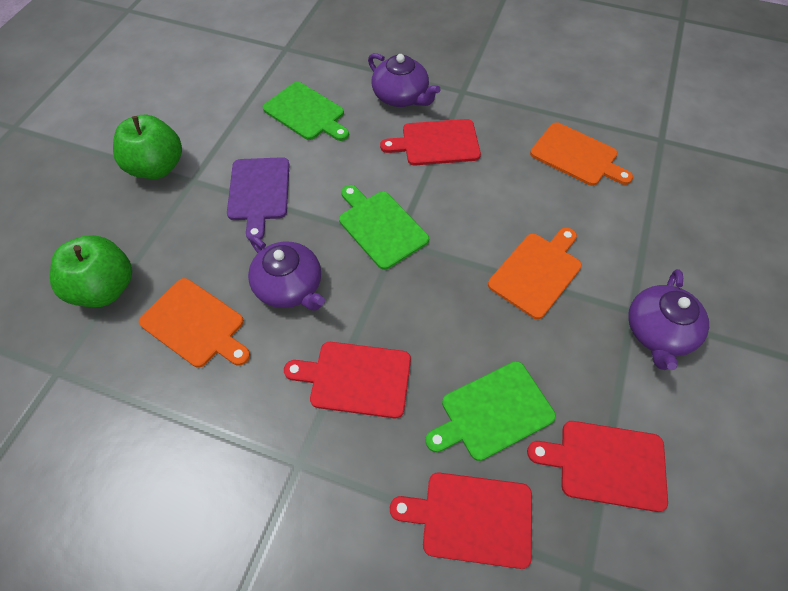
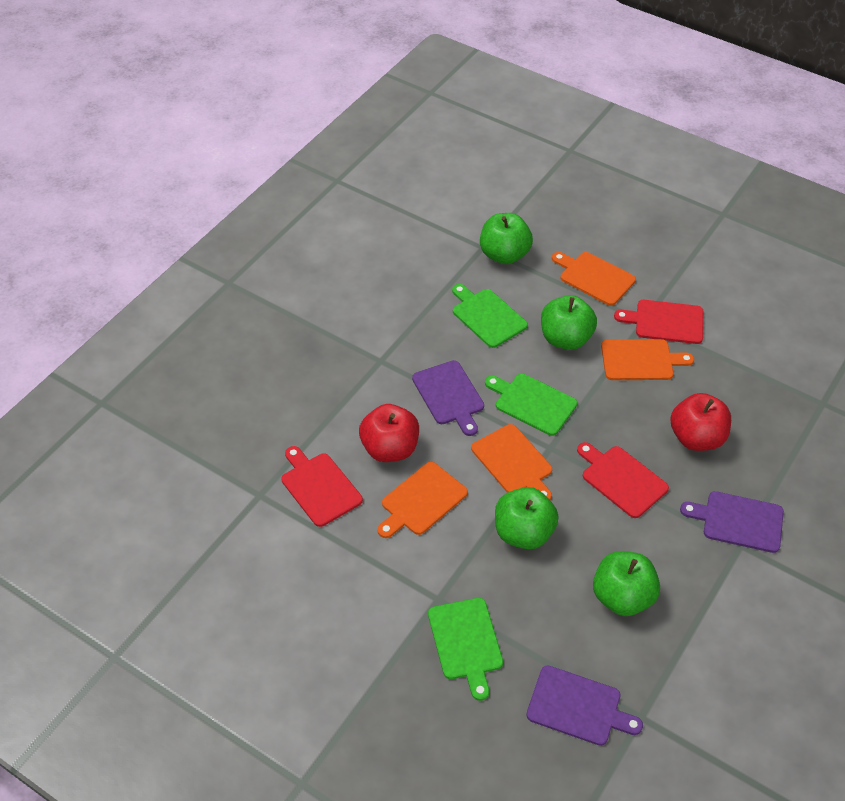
green apple: 2 -> 4
orange cutting board: 3 -> 4
purple cutting board: 1 -> 3
purple teapot: 3 -> 0
red apple: 0 -> 2
red cutting board: 4 -> 3

